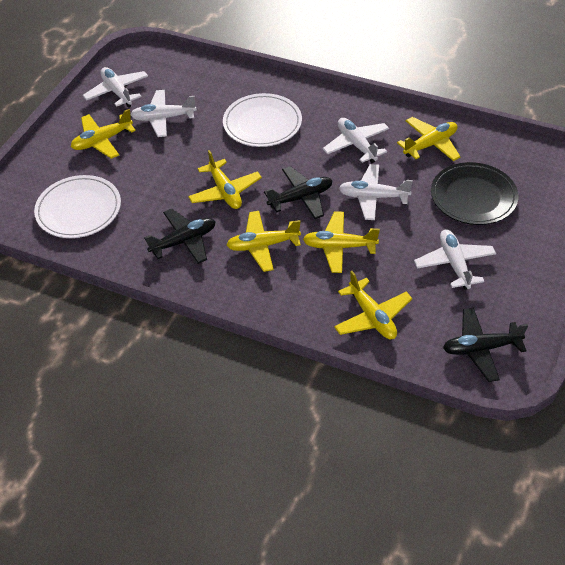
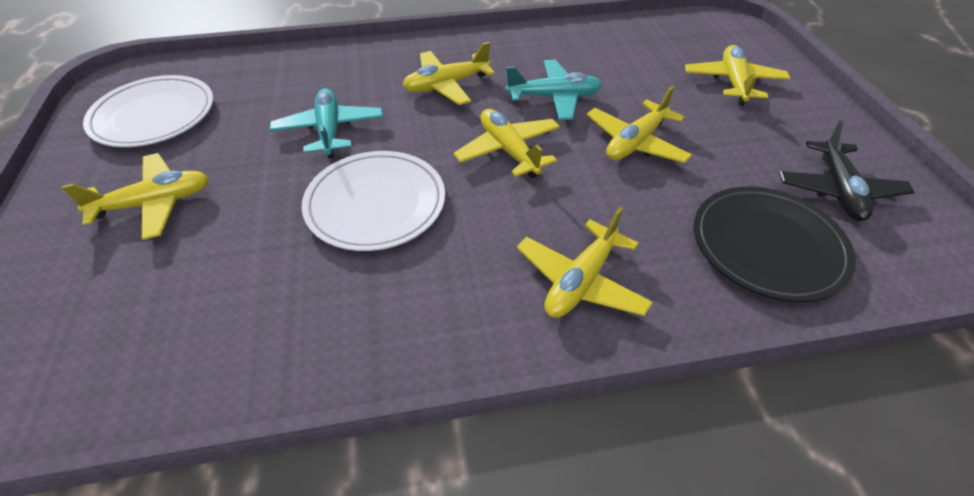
black plane: 3 -> 1
turquoise plane: 0 -> 2
white plane: 5 -> 0

